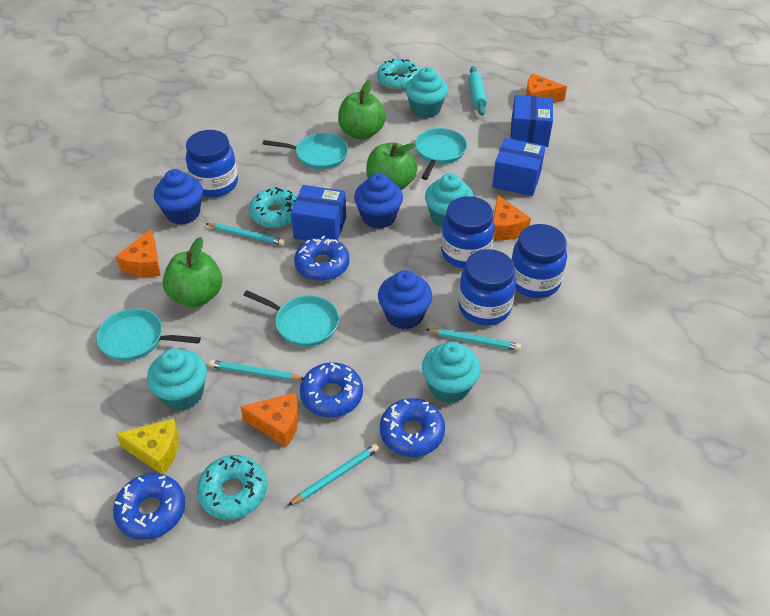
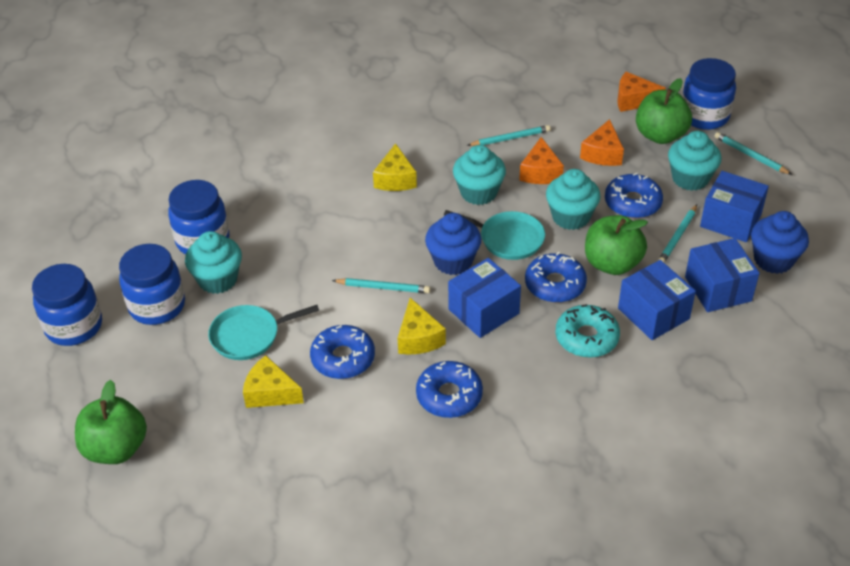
blue box: 3 -> 4
blue cupcake: 3 -> 2
orange cheese: 4 -> 3
turquoise donut: 3 -> 1
turquoise pan: 4 -> 2
turquoise rolling pin: 1 -> 0
yellow cheese: 1 -> 3

